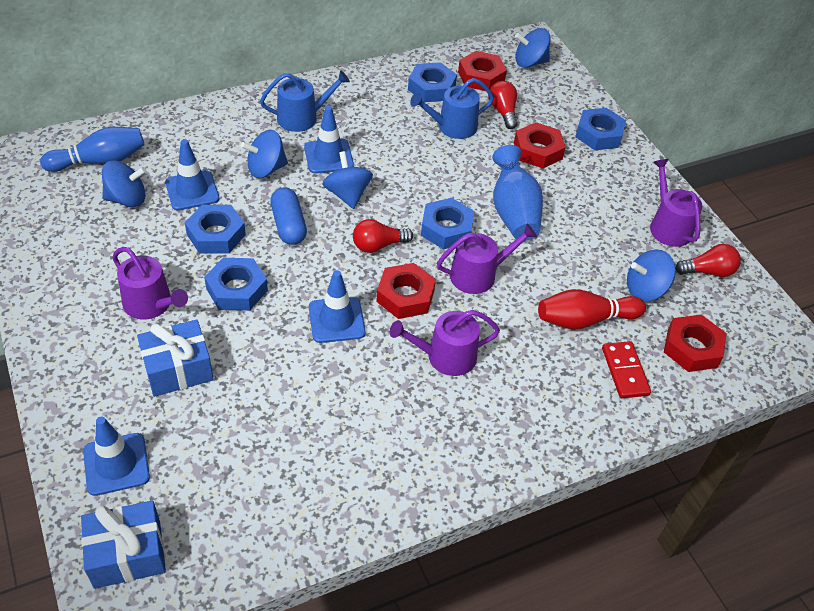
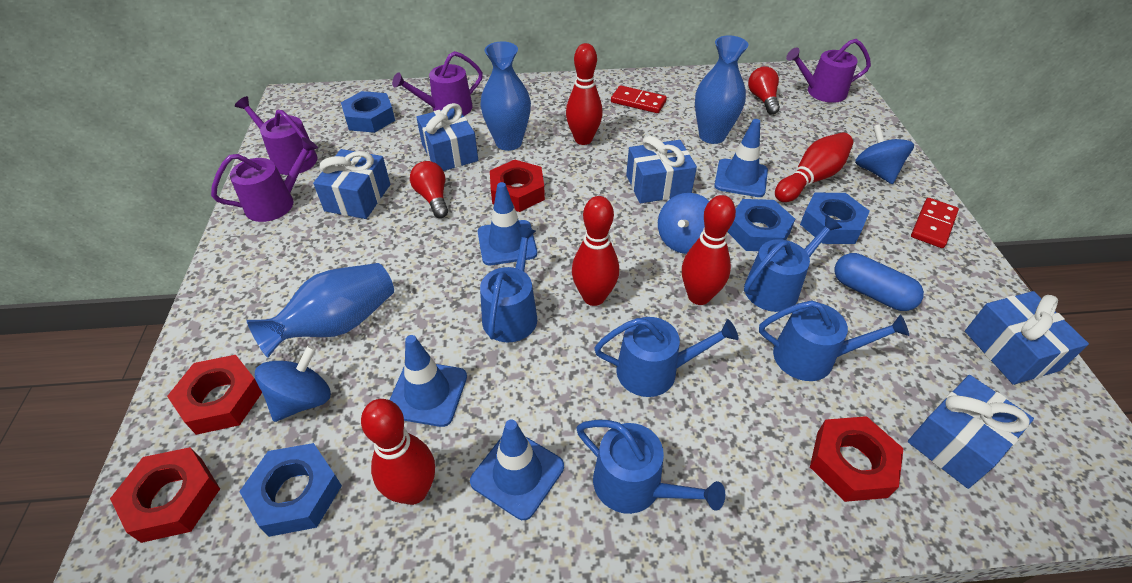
blue bowling pin: 1 -> 0
blue gift: 2 -> 5
blue nut: 5 -> 4
blue spinning top: 5 -> 3
blue vase: 1 -> 3
blue watering can: 2 -> 5
red bowling pin: 1 -> 5
red domino: 1 -> 2
red light bulb: 3 -> 2

